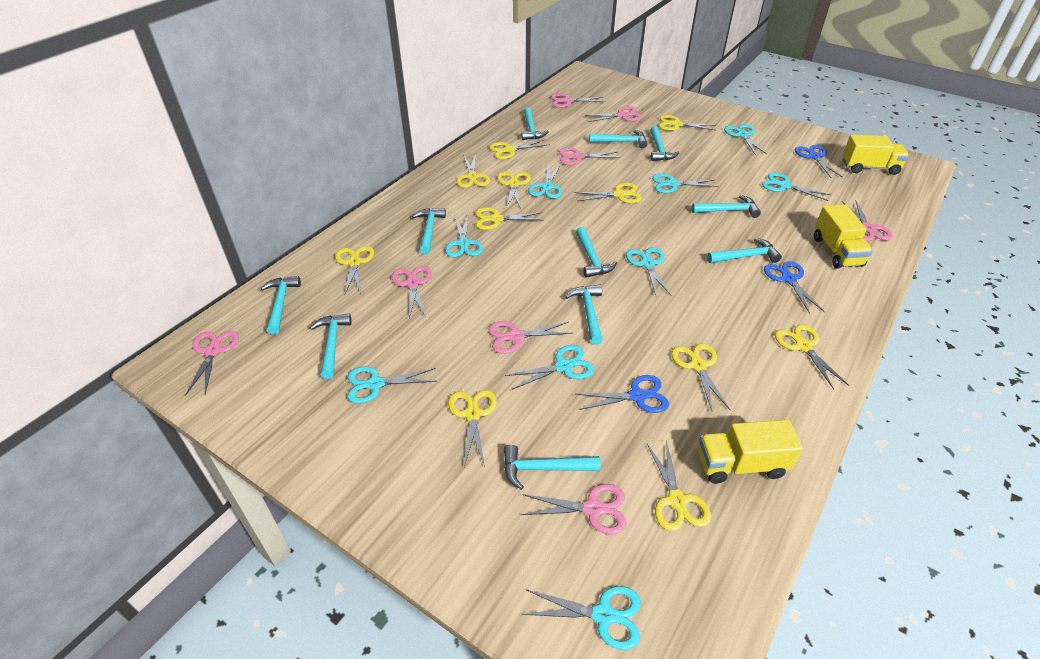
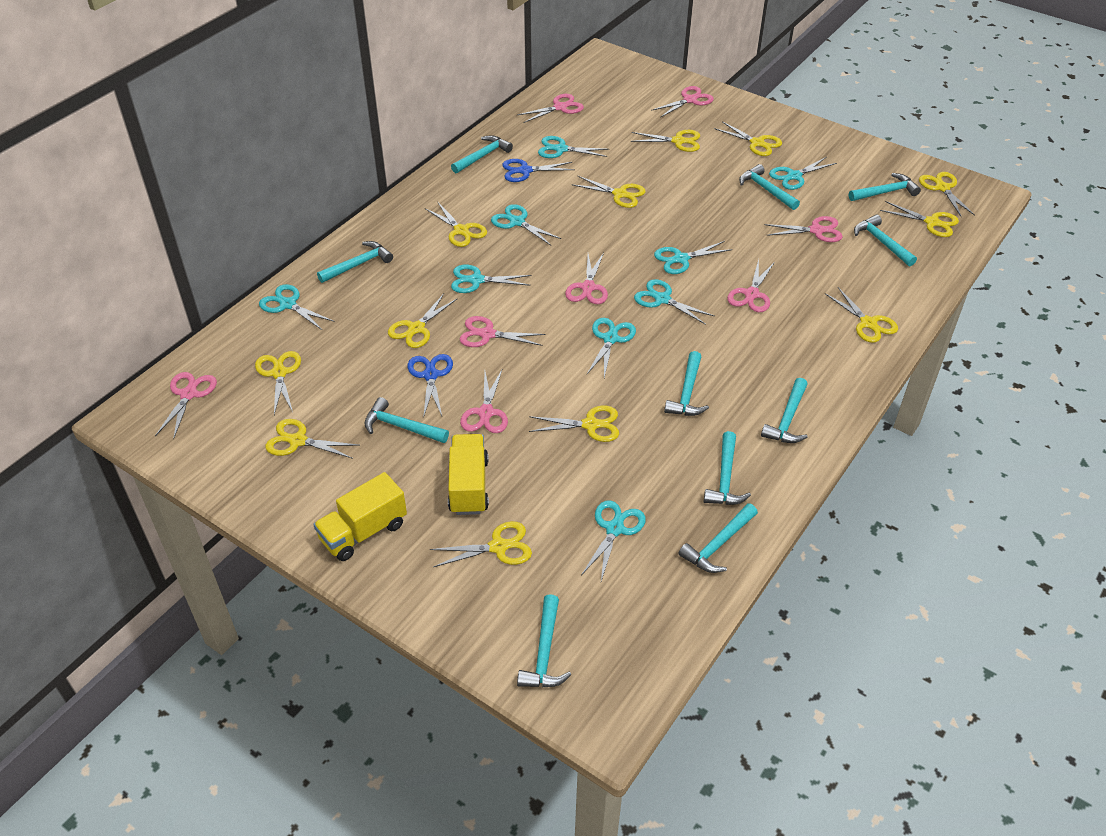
blue scissors: 3 -> 2
yellow scissors: 11 -> 12
yellow truck: 3 -> 2

